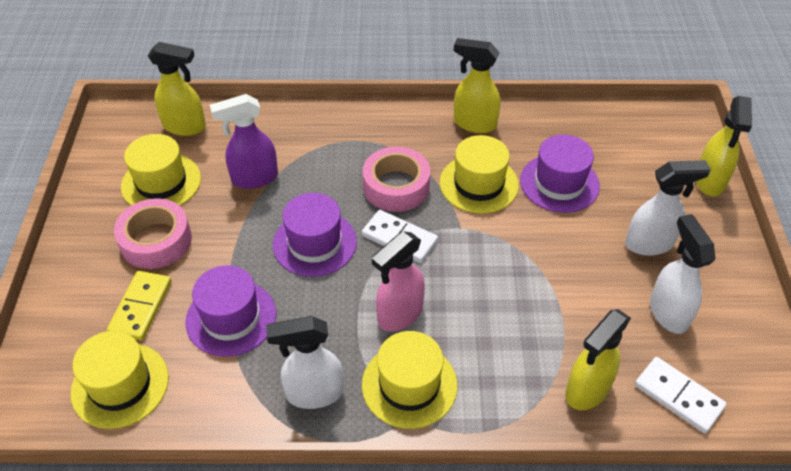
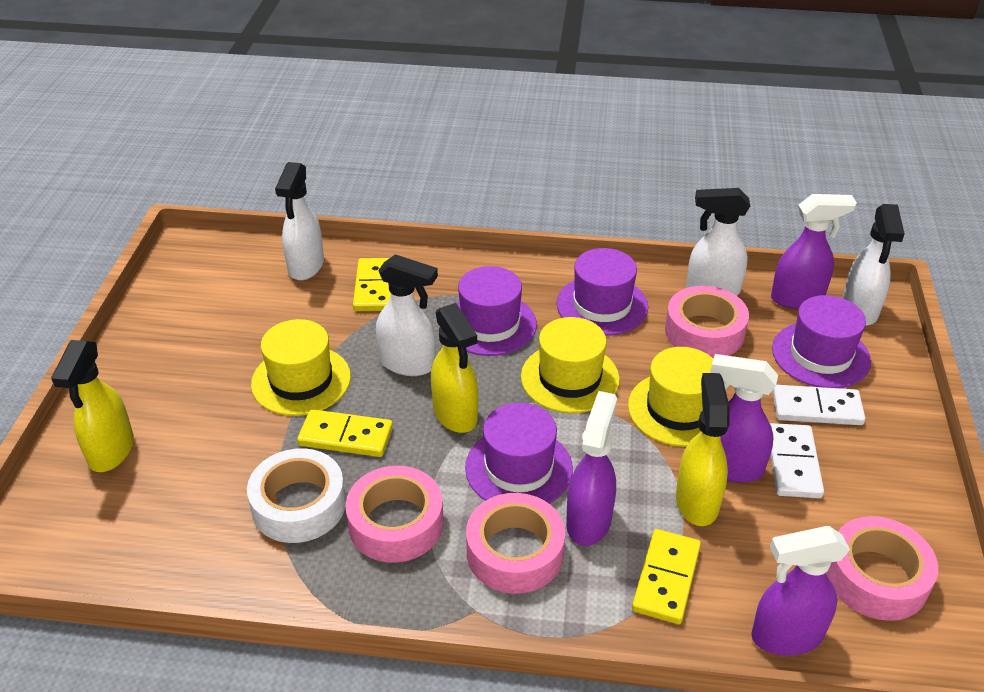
pink spray bottle: 1 -> 0
pink tape: 2 -> 4
purple hat: 3 -> 4
purple spray bottle: 1 -> 4
white spray bottle: 3 -> 4
white tape: 0 -> 1
yellow domino: 1 -> 3
yellow hat: 4 -> 3
yellow spray bottle: 4 -> 3

